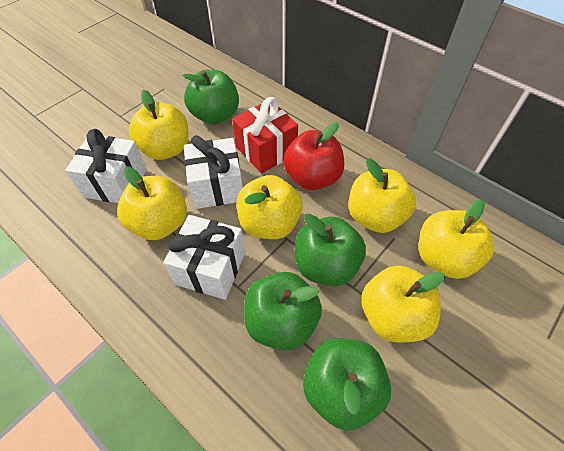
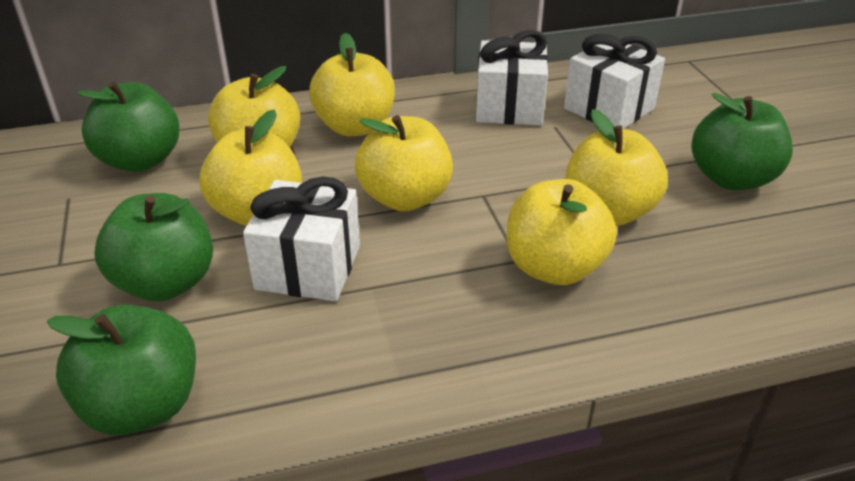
red apple: 1 -> 0
red gift: 1 -> 0

